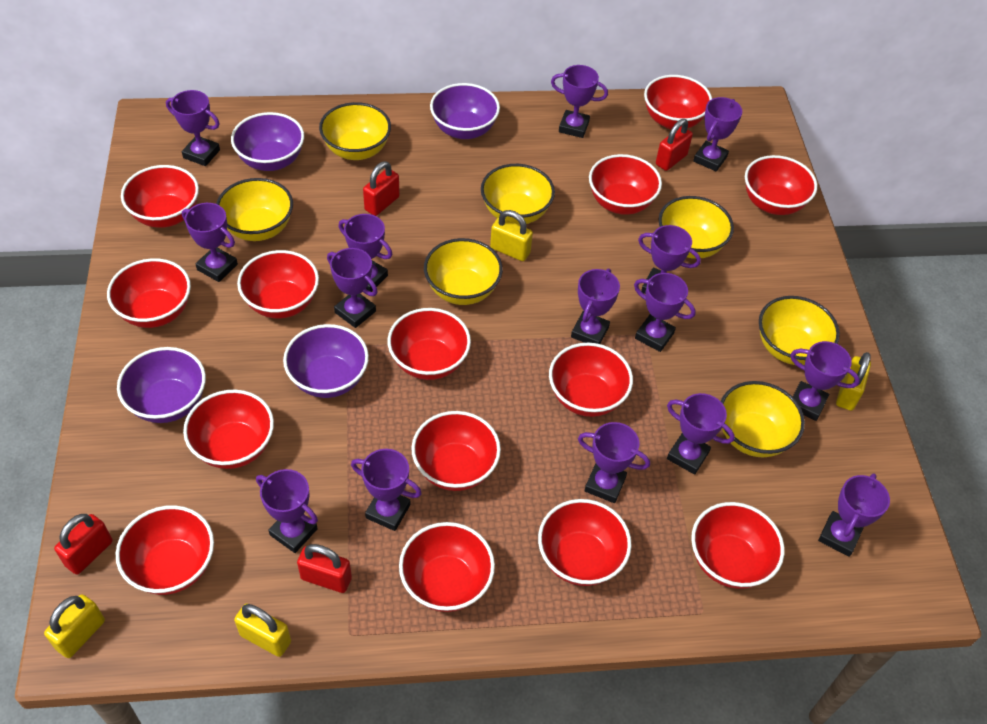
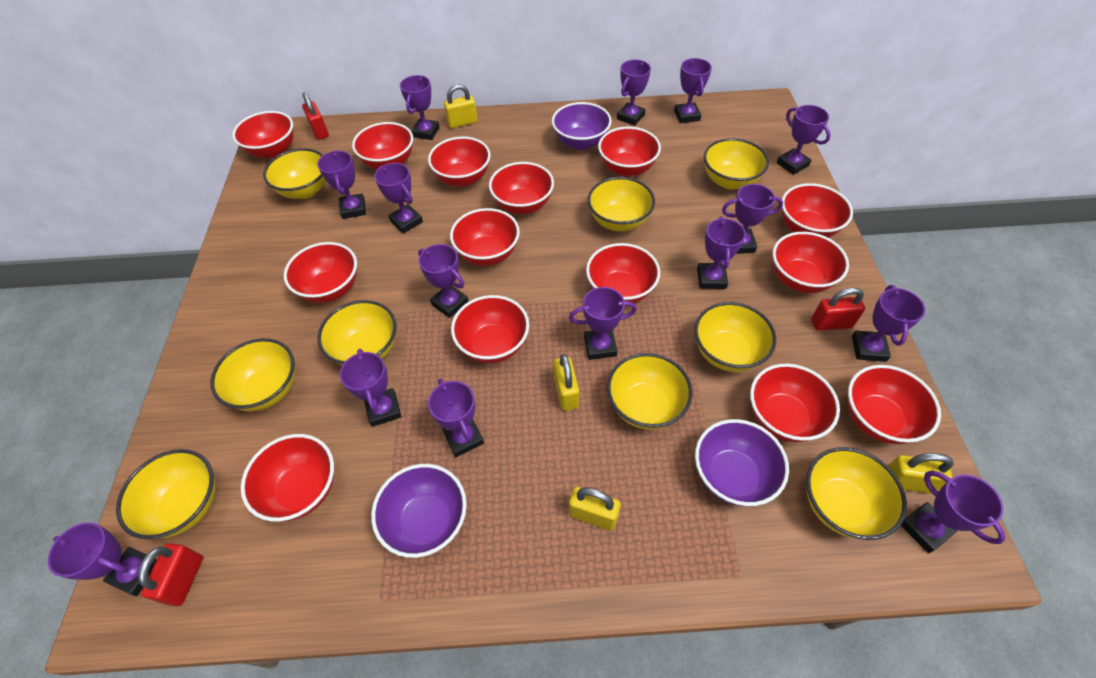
purple bowl: 4 -> 3
red padlock: 4 -> 3
yellow bowl: 7 -> 9

